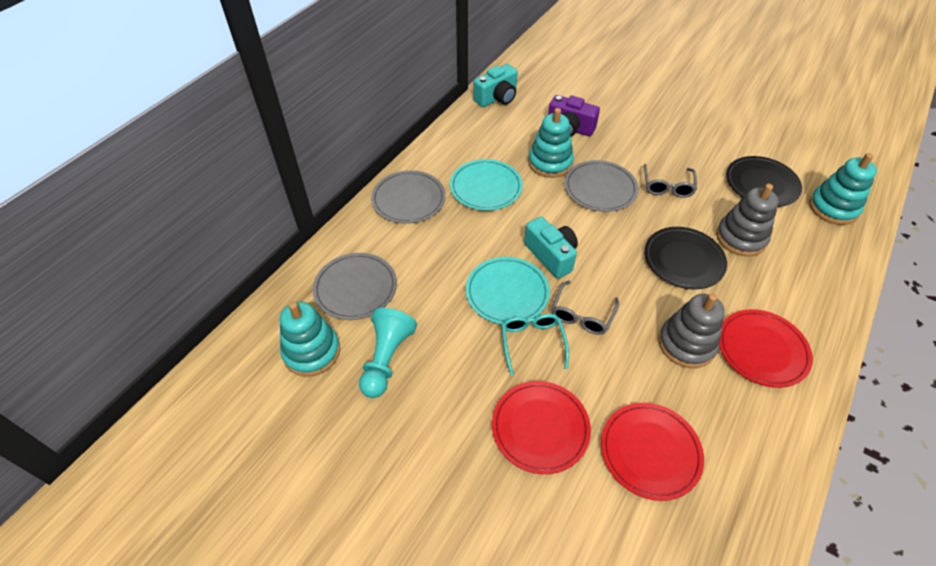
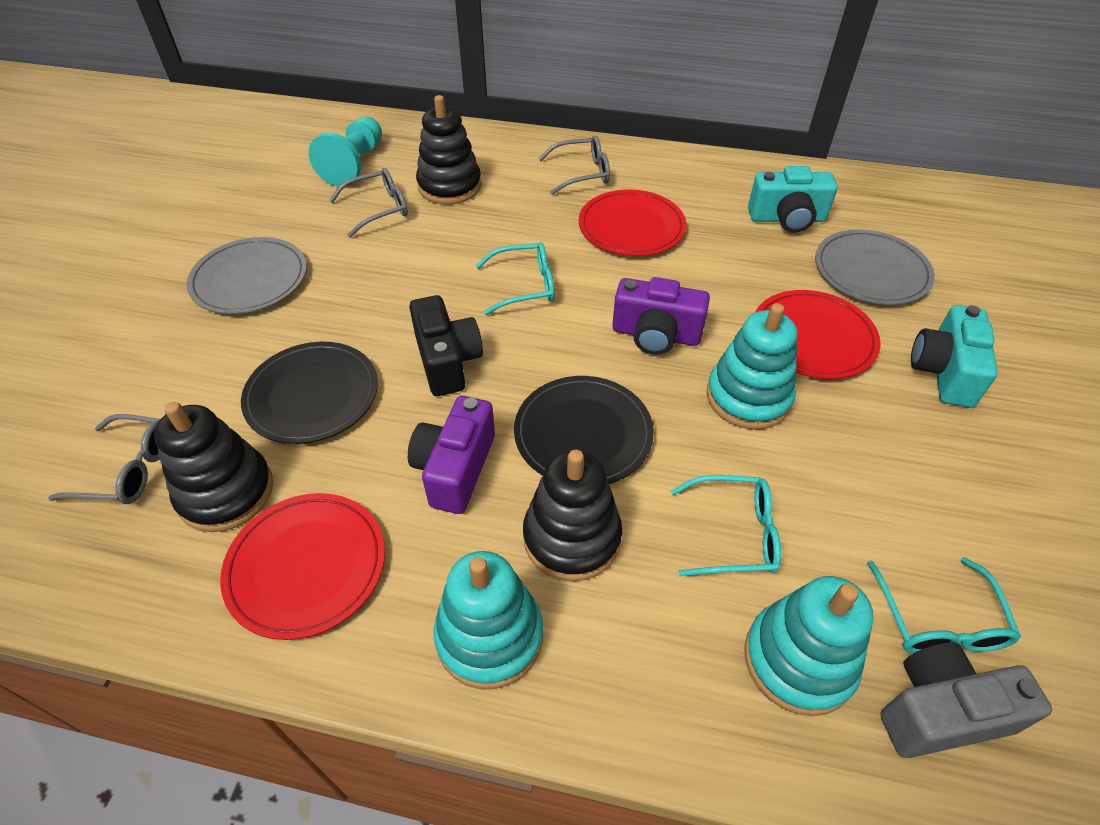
black camera: 0 -> 1
black stacking toy: 0 -> 3
grey camera: 0 -> 1
grey glasses: 2 -> 3
grey plate: 3 -> 2
grey stacking toy: 2 -> 0
purple camera: 1 -> 2
turquoise glasses: 1 -> 3
turquoise plate: 2 -> 0

